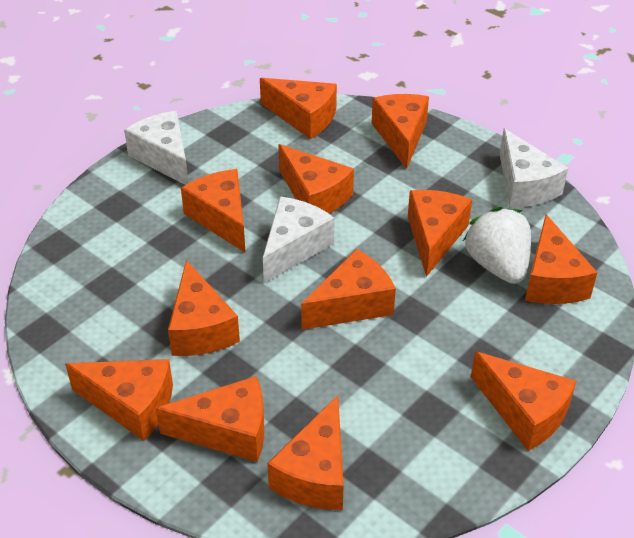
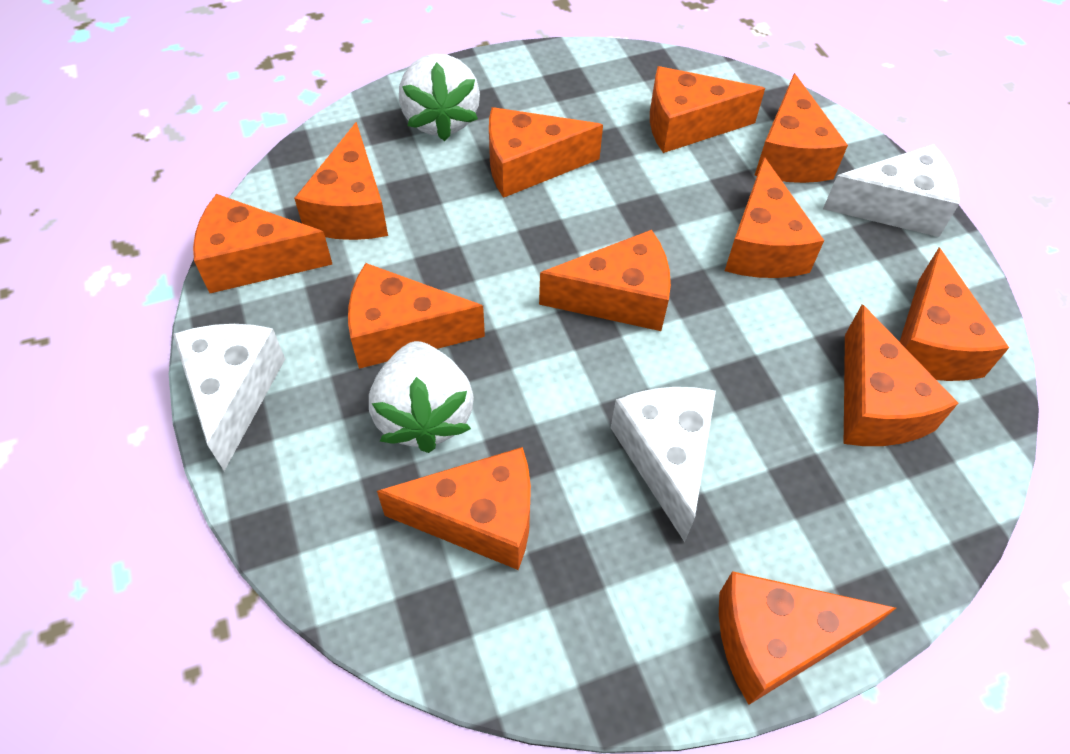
white strawberry: 1 -> 2

